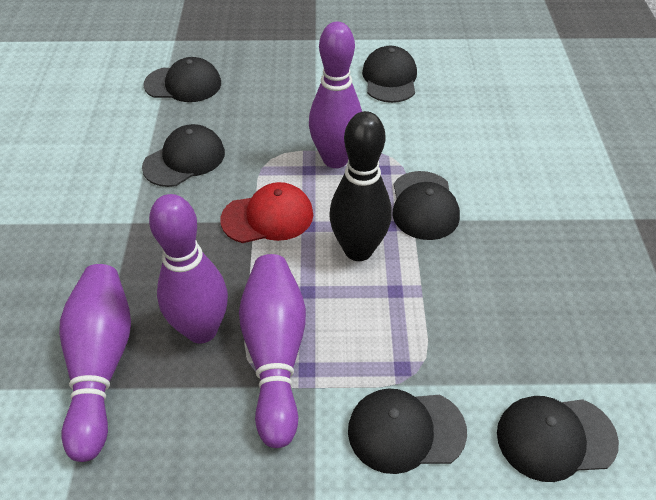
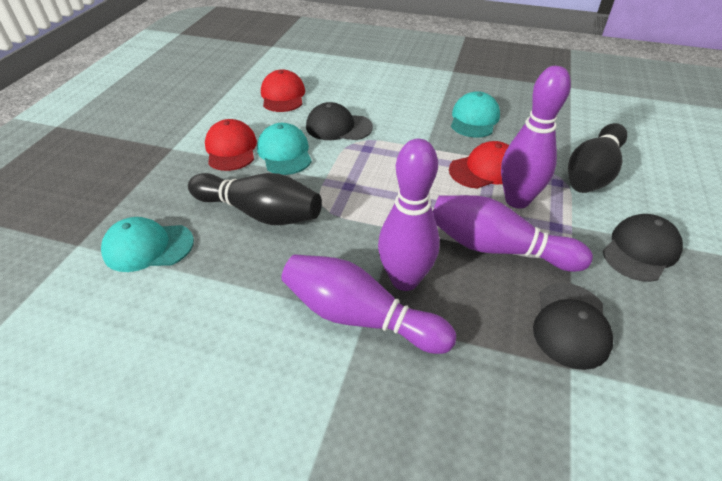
black bowling pin: 1 -> 2
black cap: 6 -> 3
red cap: 1 -> 3
turquoise cap: 0 -> 3

